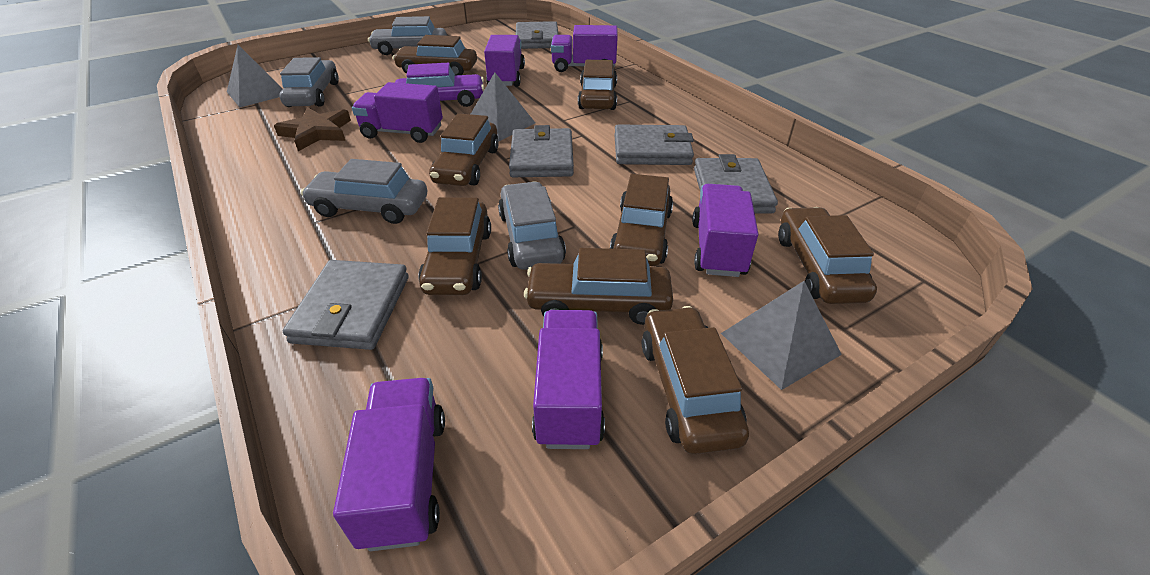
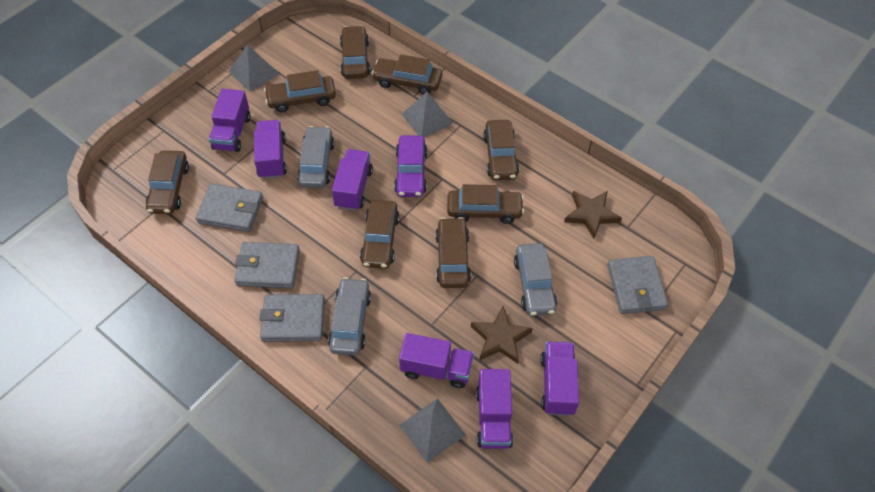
brown star: 1 -> 2
grey car: 4 -> 3
grey wallet: 5 -> 4

